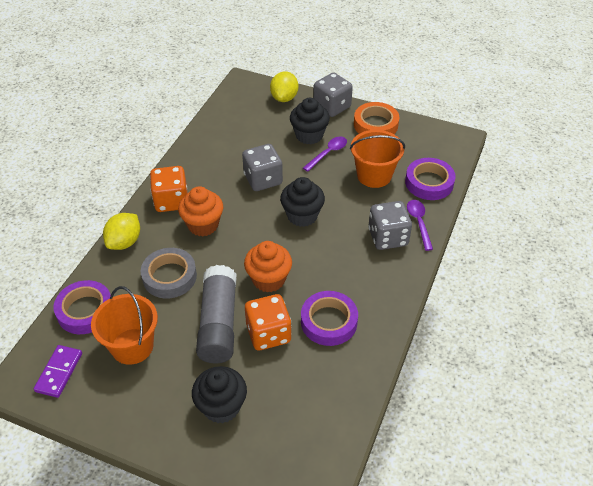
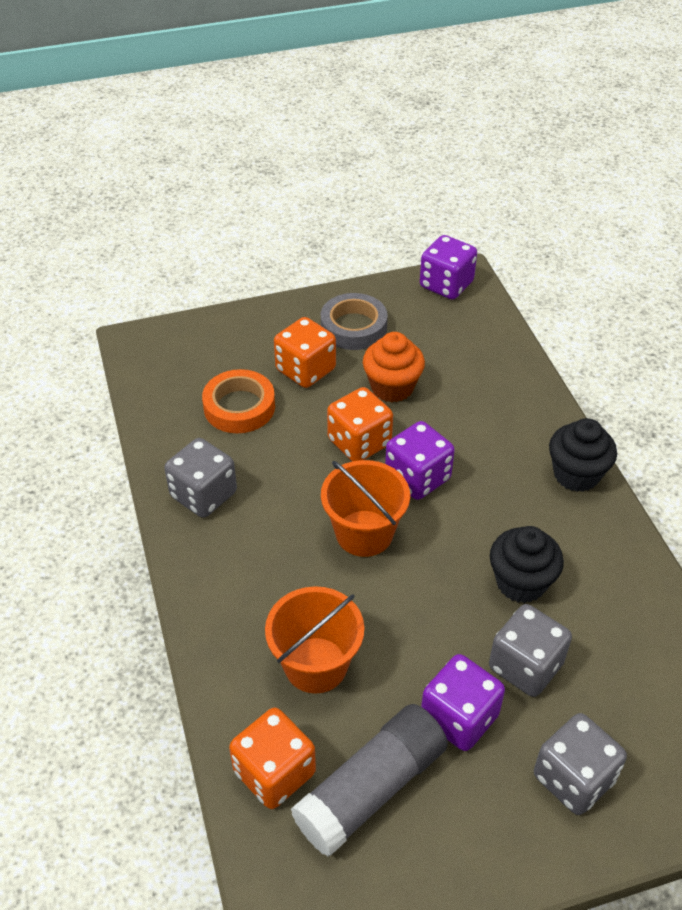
black cupcake: 3 -> 2
orange cupcake: 2 -> 1
orange dice: 2 -> 3
purple dice: 0 -> 3
purple domino: 1 -> 0
purple spoon: 2 -> 0
purple tape: 3 -> 0
yellow lemon: 2 -> 0

